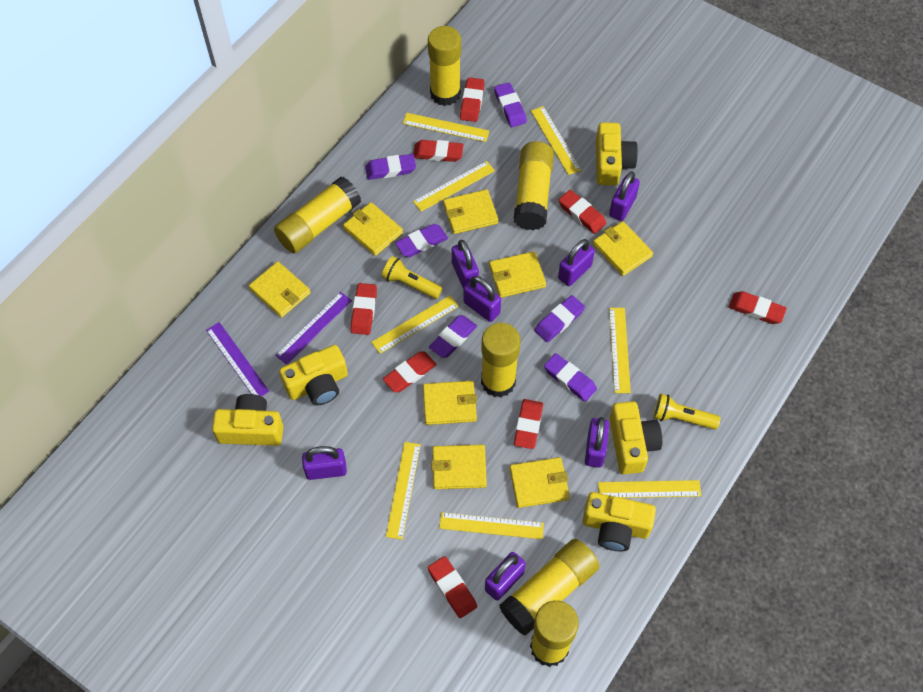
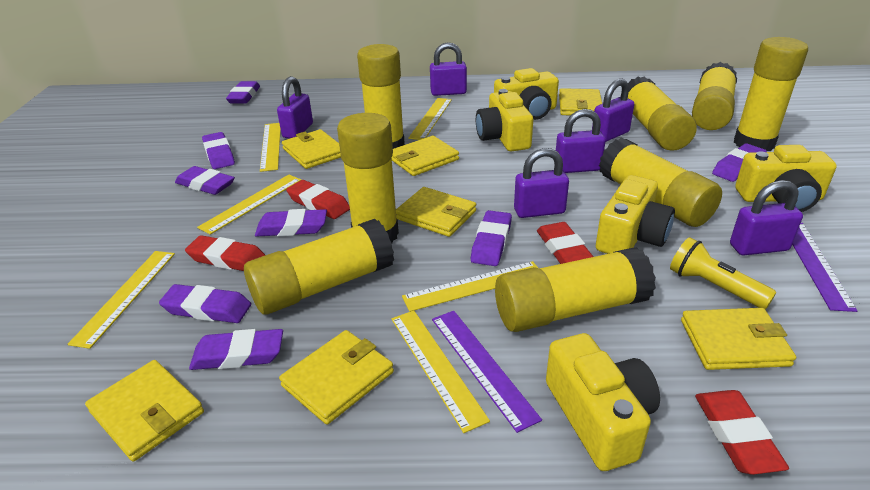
purple eraser: 6 -> 8
purple padlock: 7 -> 6
red eraser: 8 -> 4
yellow flashlight: 2 -> 1
yellow glue stick: 6 -> 8
yellow ruler: 8 -> 6
yellow wallet: 8 -> 7

